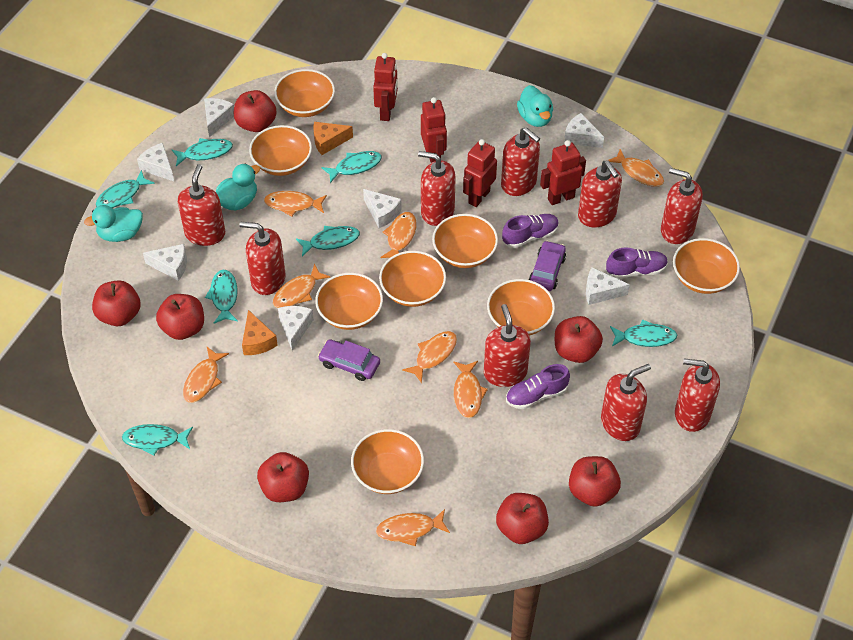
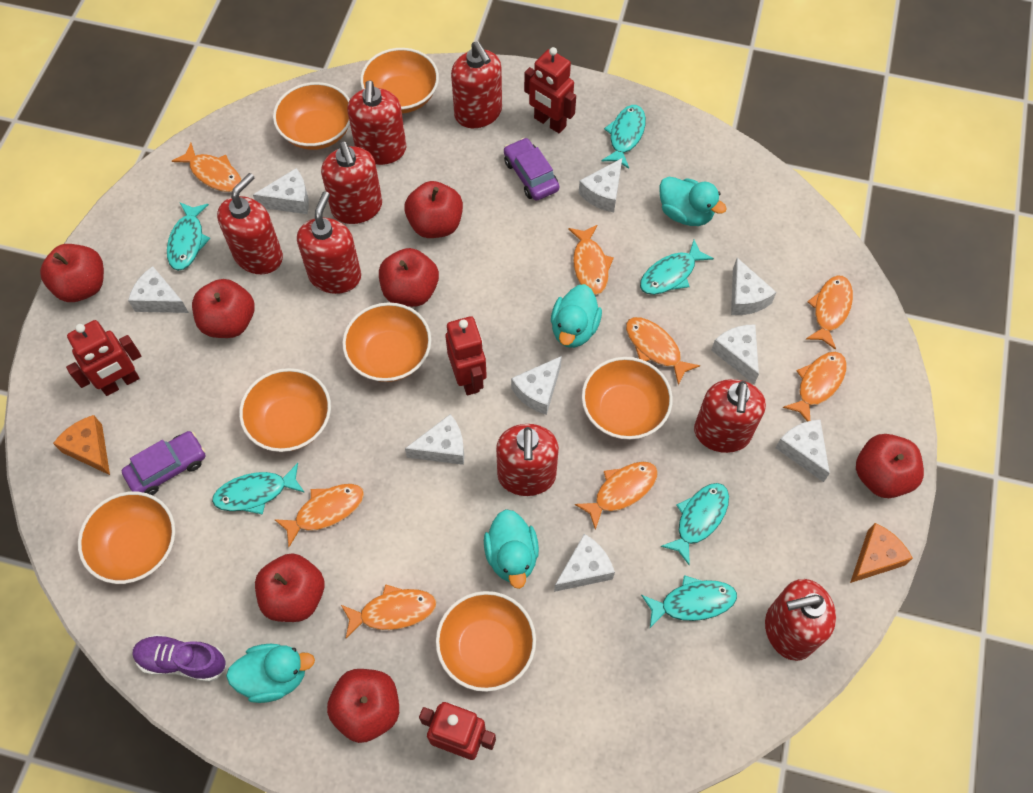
orange bowl: 8 -> 7
purple shoe: 3 -> 1
red soap dispenser: 9 -> 8
turquoise duck: 3 -> 4
turquoise fish: 7 -> 6
white cheese: 7 -> 9

